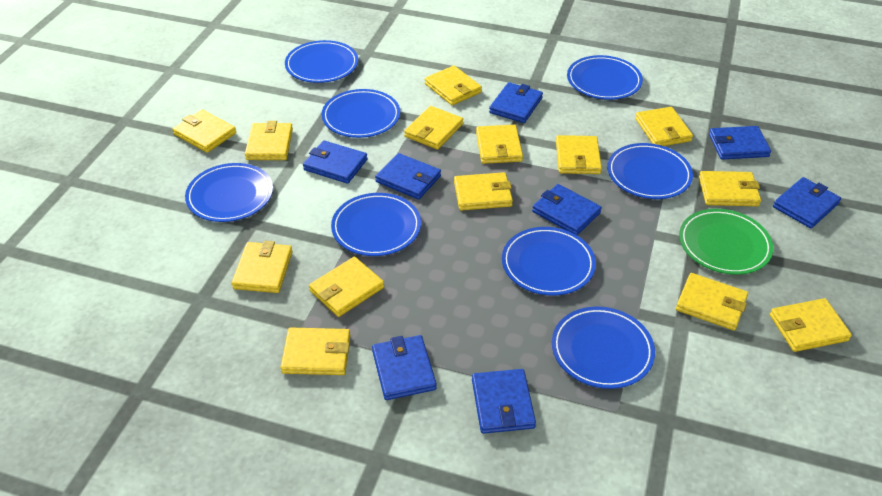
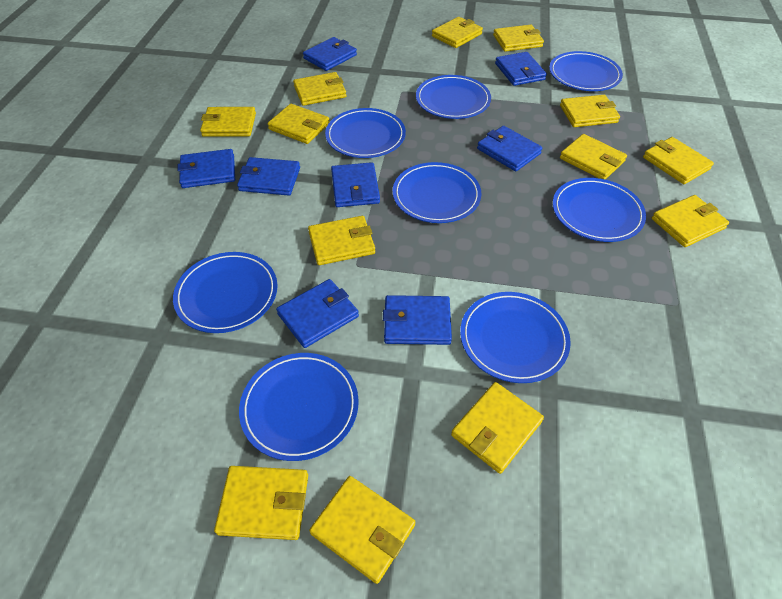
green plate: 1 -> 0
yellow wallet: 14 -> 13

